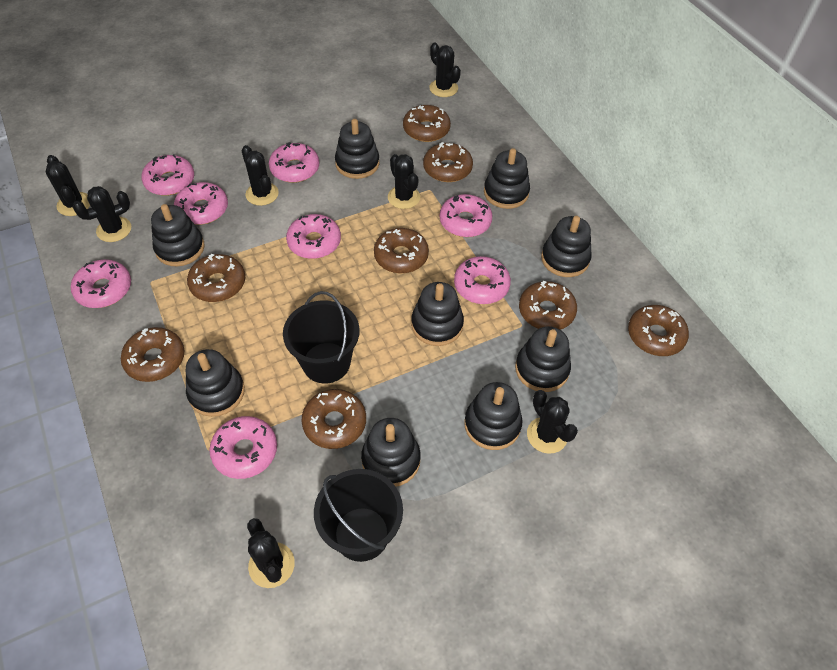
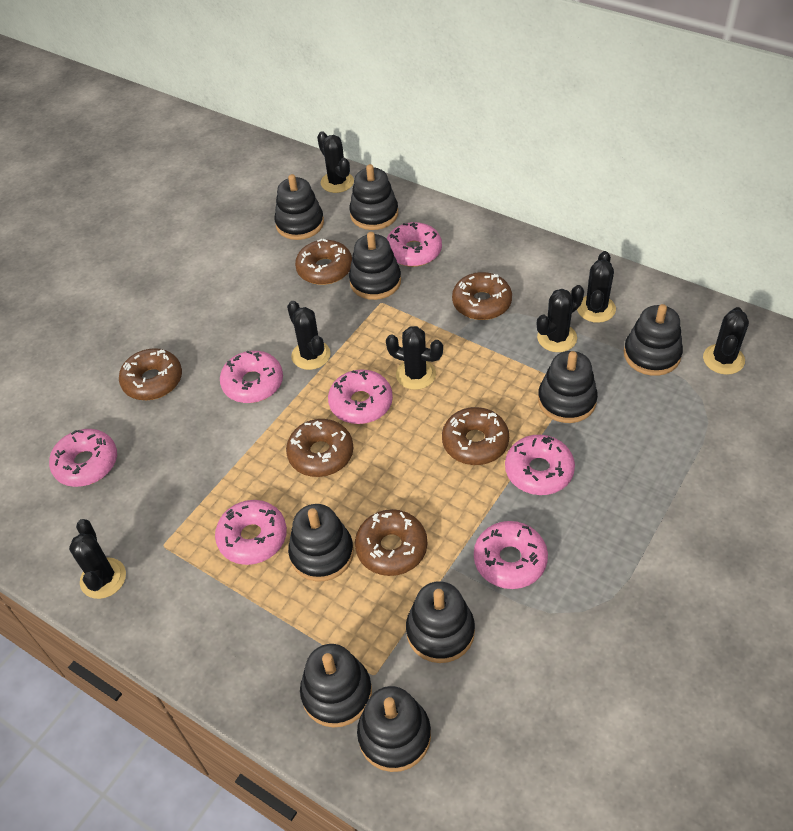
black bucket: 2 -> 0
brown donut: 8 -> 6
pink donut: 8 -> 7

